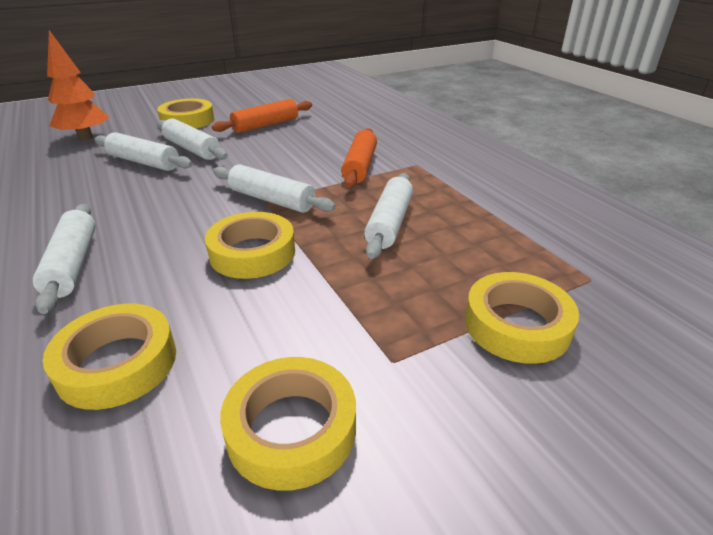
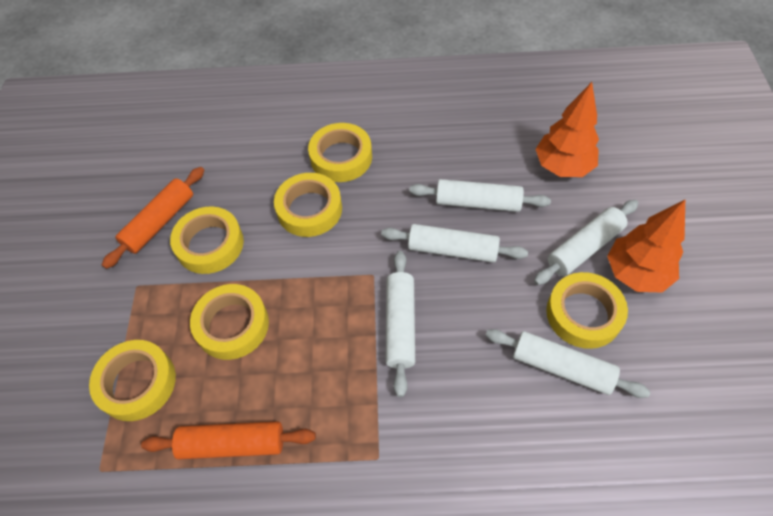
orange tree: 1 -> 2
yellow tape: 5 -> 6

